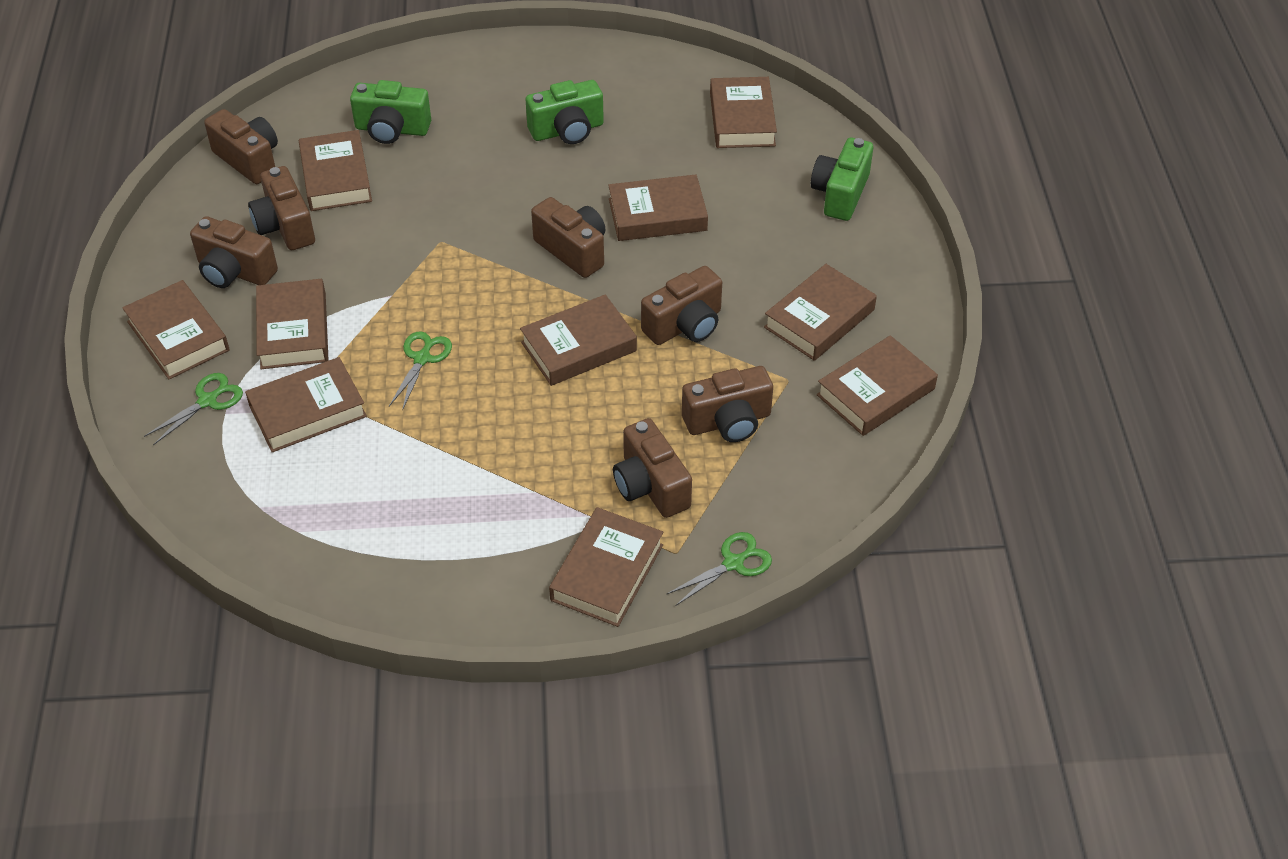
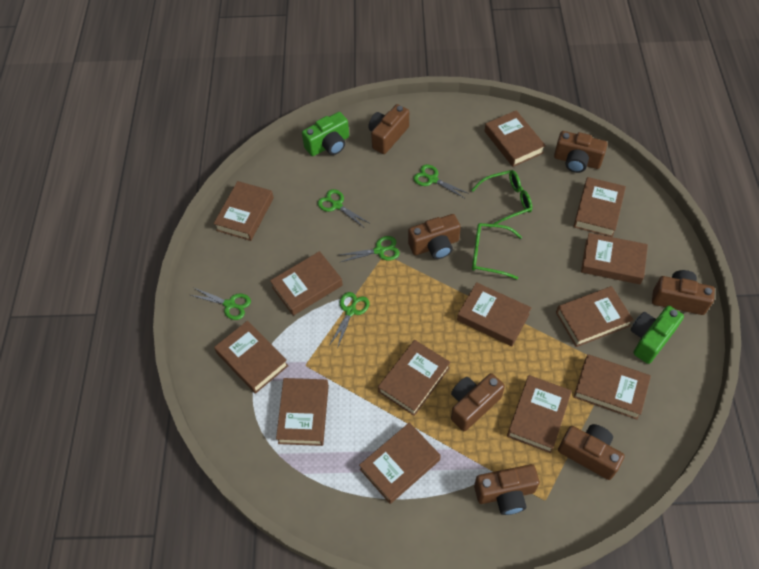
brown book: 10 -> 13
green camera: 3 -> 2
green glasses: 0 -> 2
green scissors: 3 -> 5

